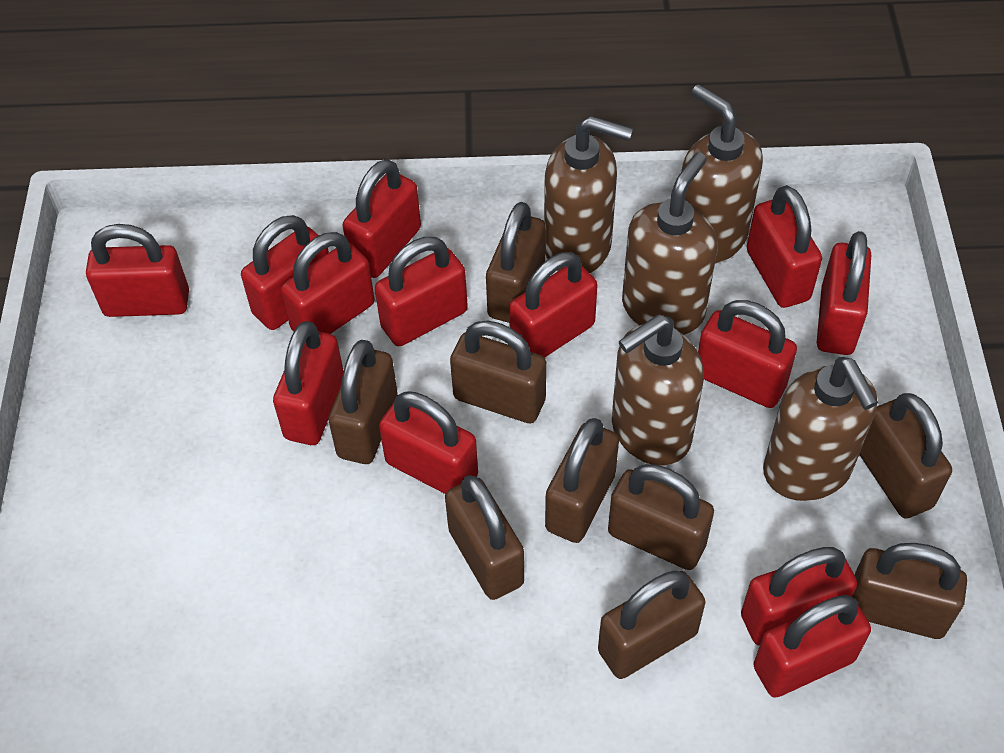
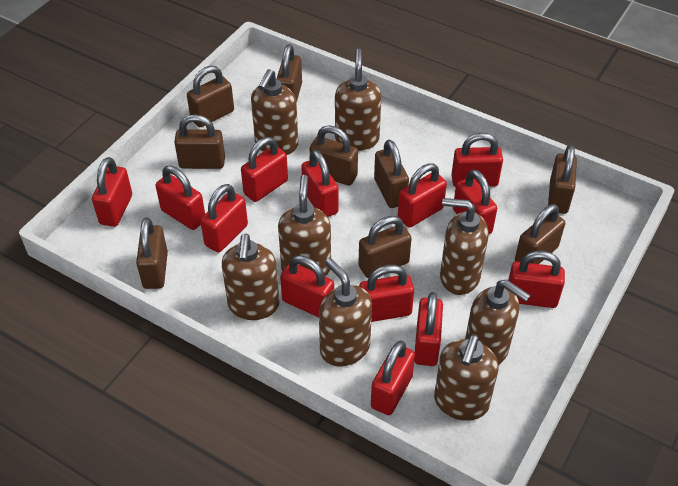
brown soap dispenser: 5 -> 8

